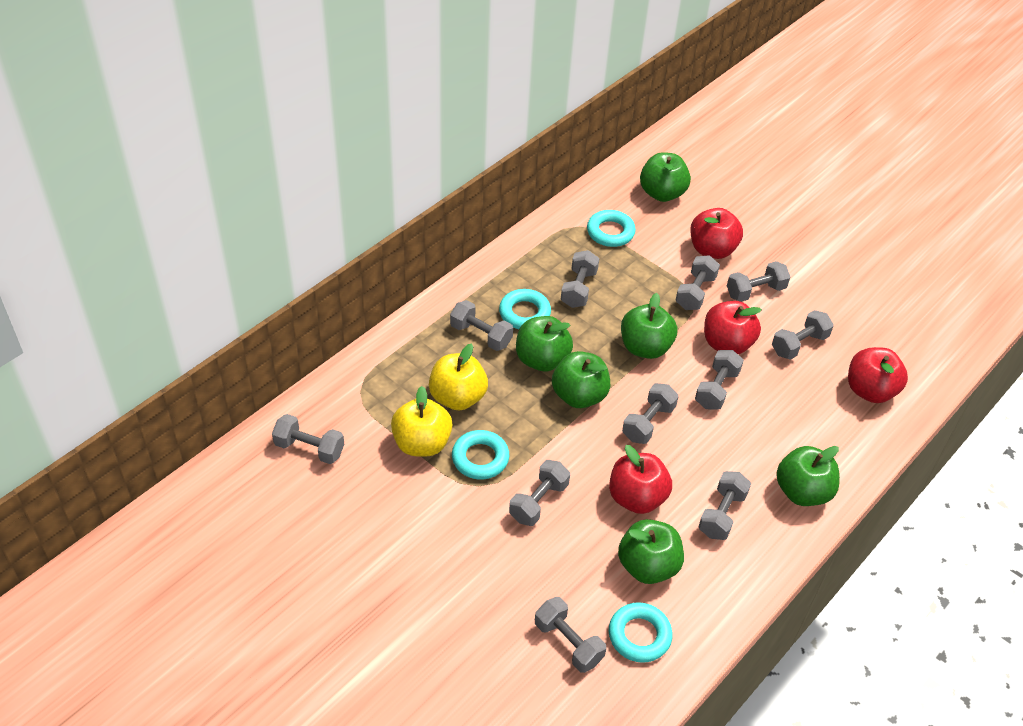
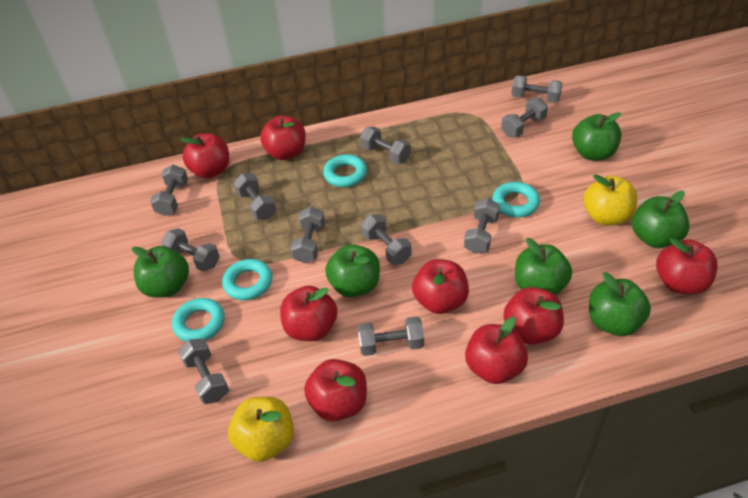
red apple: 4 -> 8

